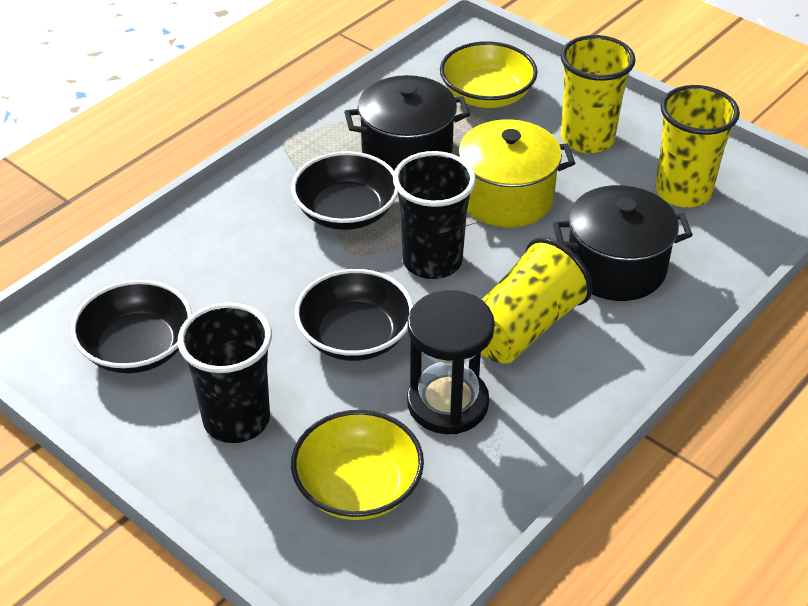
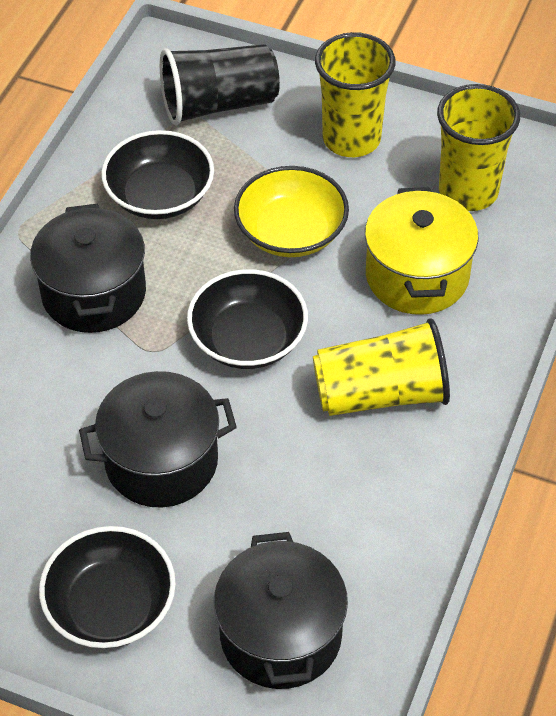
black cup: 2 -> 1
black hourglass: 1 -> 0
black pot: 2 -> 3
yellow bowl: 2 -> 1

